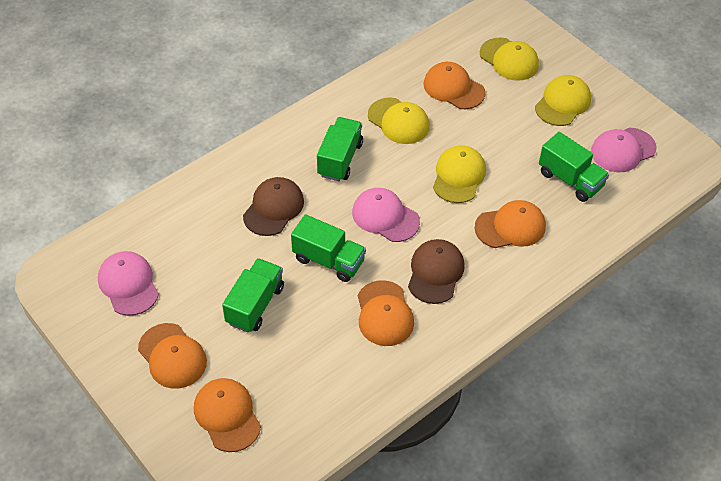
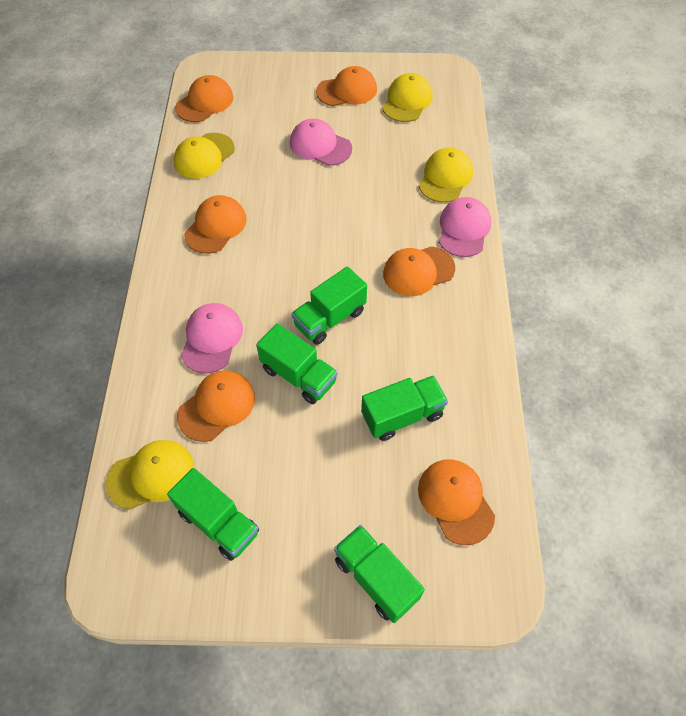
brown cap: 2 -> 0
green truck: 4 -> 5
orange cap: 5 -> 6

